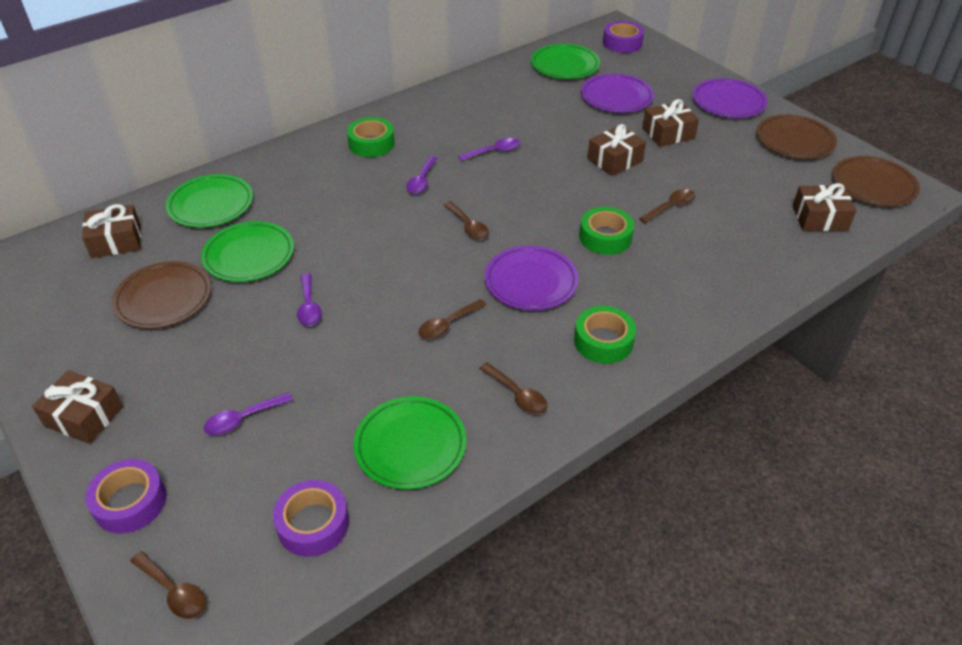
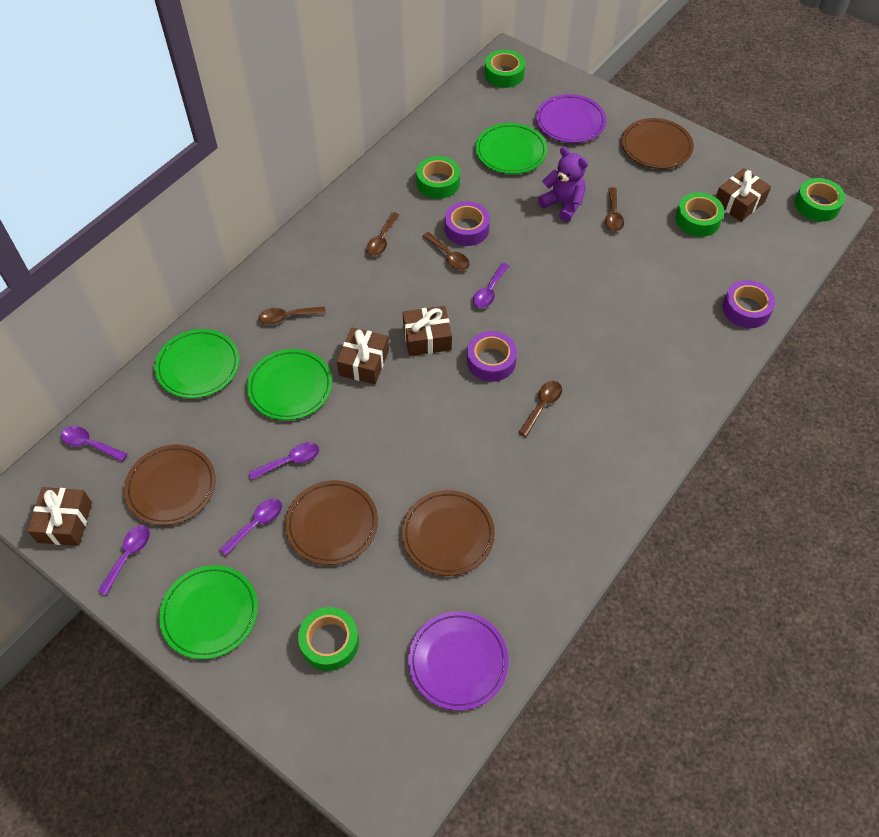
brown gift: 5 -> 4
brown plate: 3 -> 4
green tape: 3 -> 5
purple plate: 3 -> 2
purple spoon: 4 -> 5
purple teddy bear: 0 -> 1

